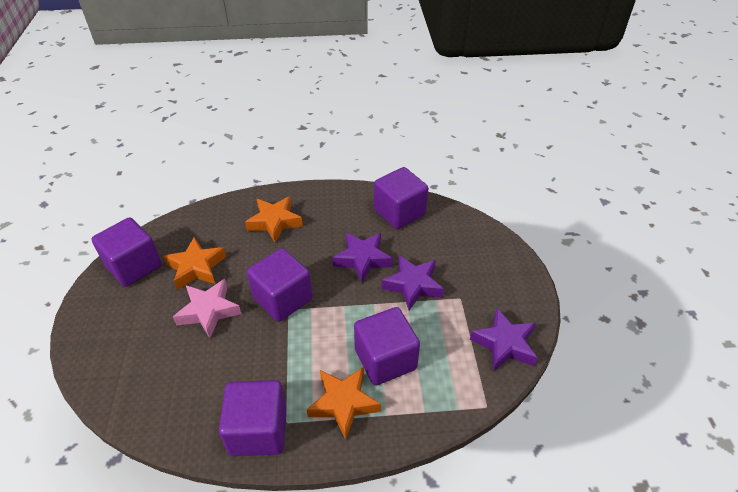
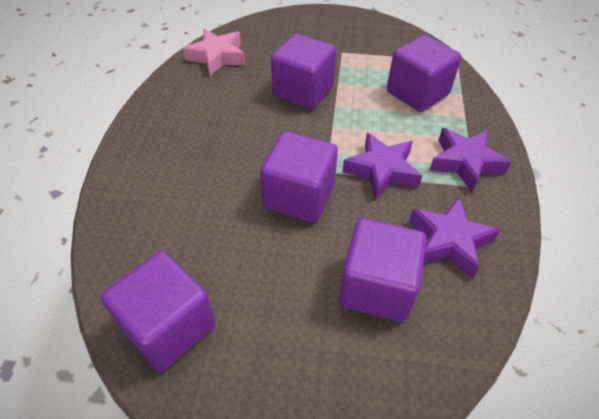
orange star: 3 -> 0

